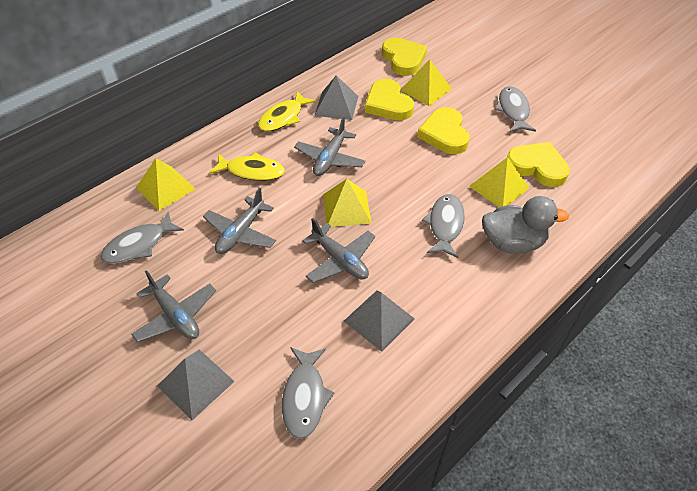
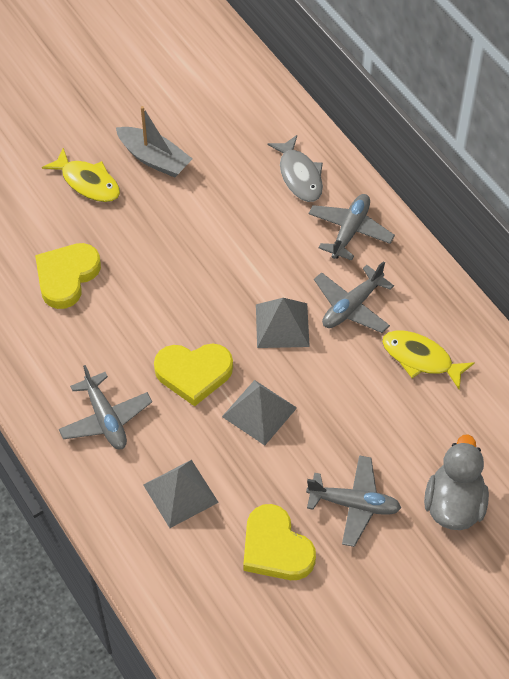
grey boat: 0 -> 1
grey fish: 4 -> 1
yellow heart: 4 -> 3
yellow pyramid: 4 -> 0

